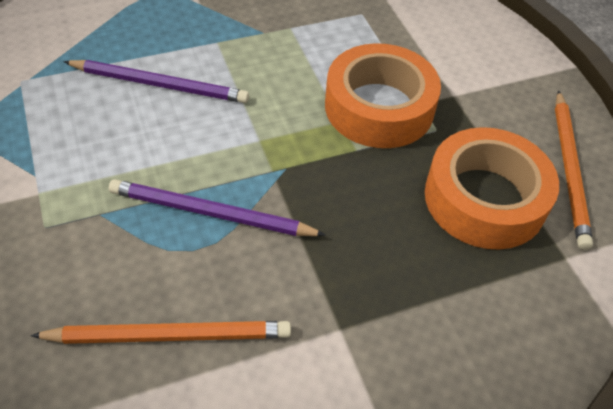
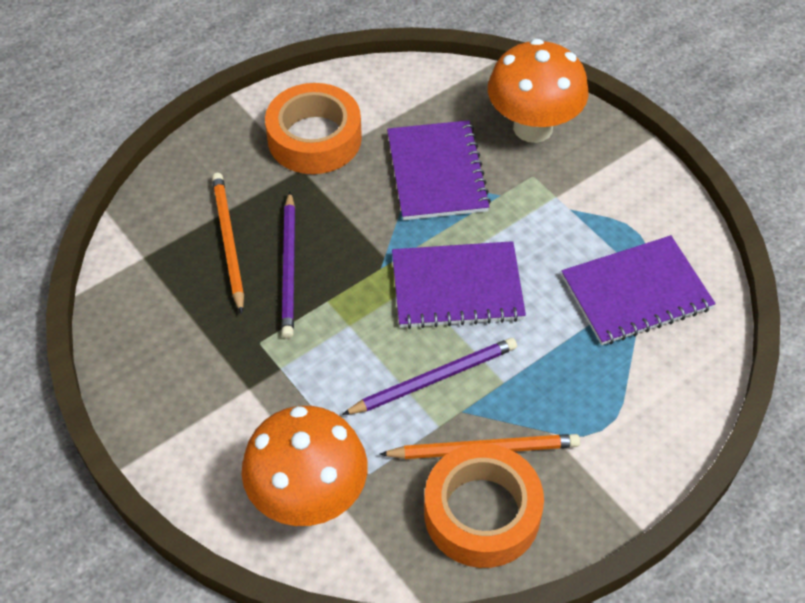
orange mushroom: 0 -> 2
purple notebook: 0 -> 3

